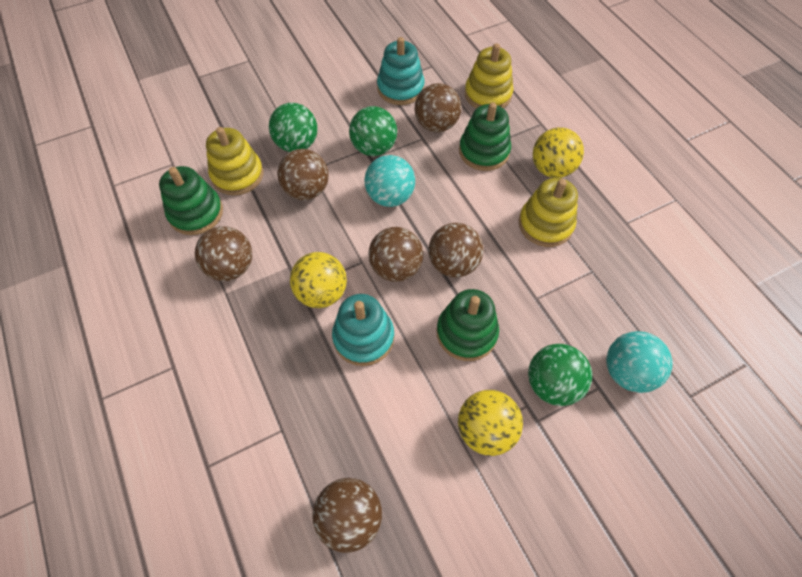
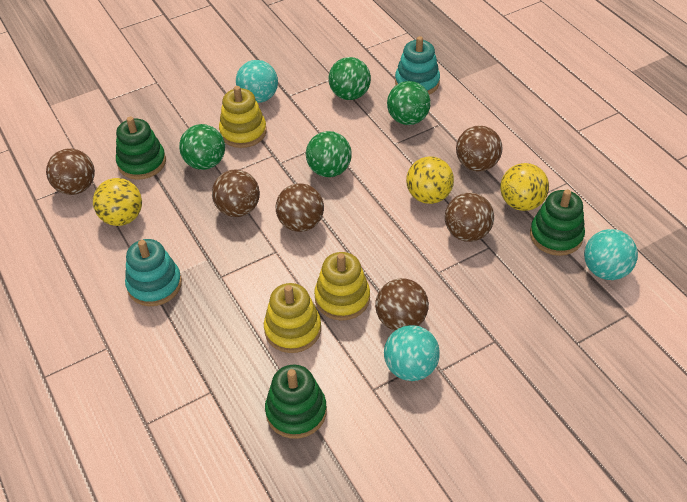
green ball: 3 -> 4
turquoise ball: 2 -> 3

